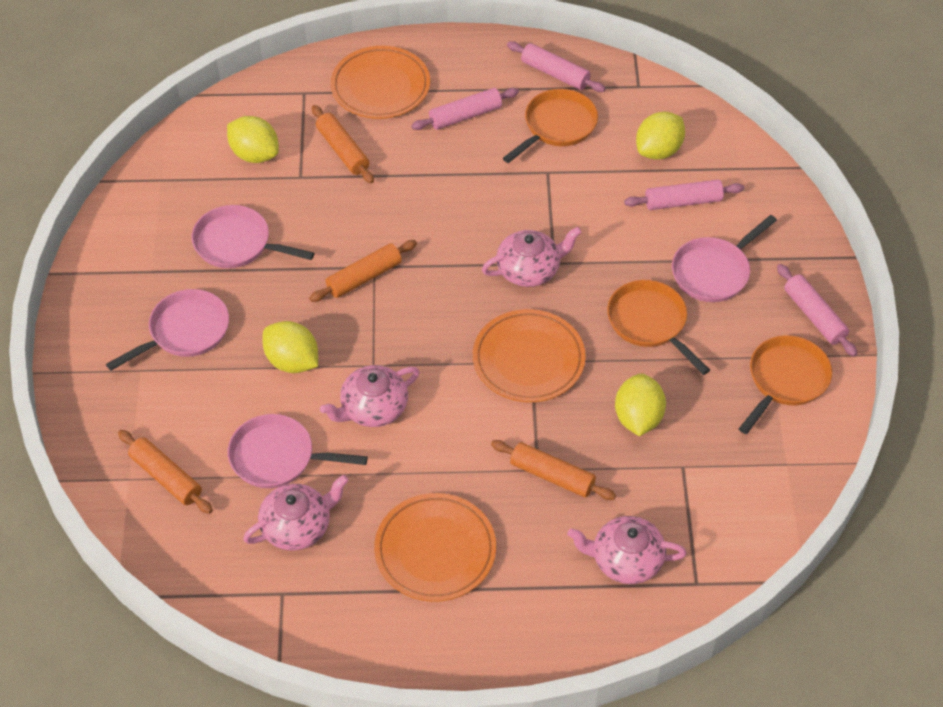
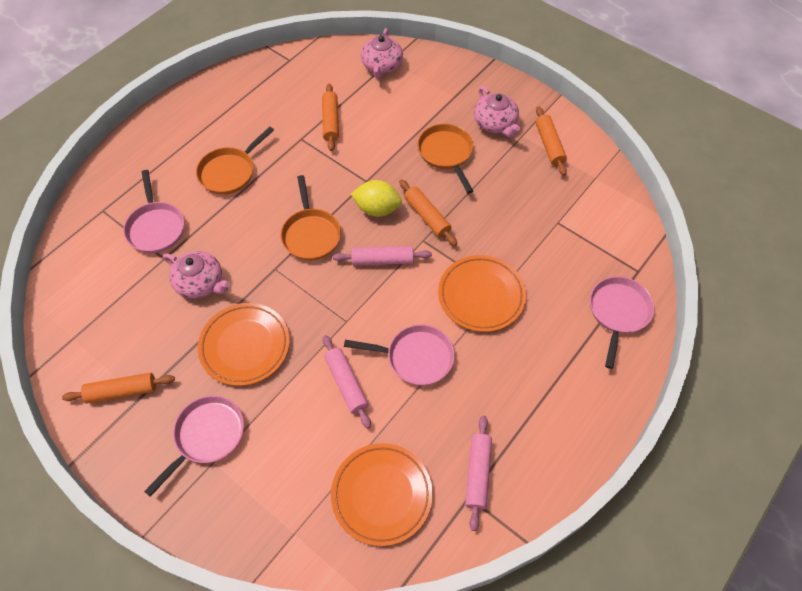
pink rolling pin: 4 -> 3
pink teapot: 4 -> 3
yellow lemon: 4 -> 1

